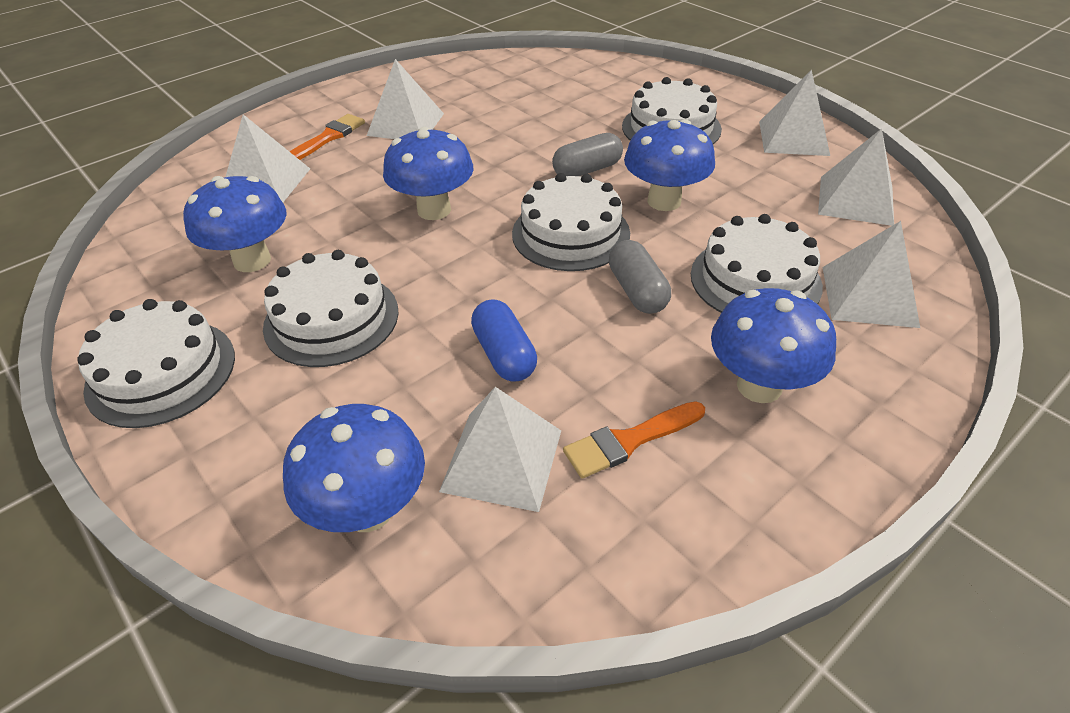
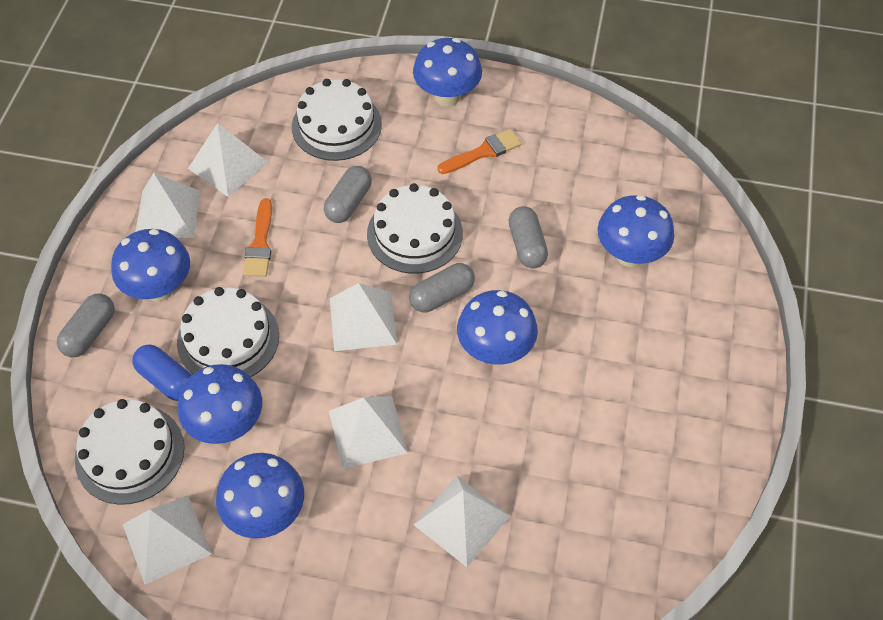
blue mushroom: 5 -> 6
grey capsule: 2 -> 4
white cake: 5 -> 4

